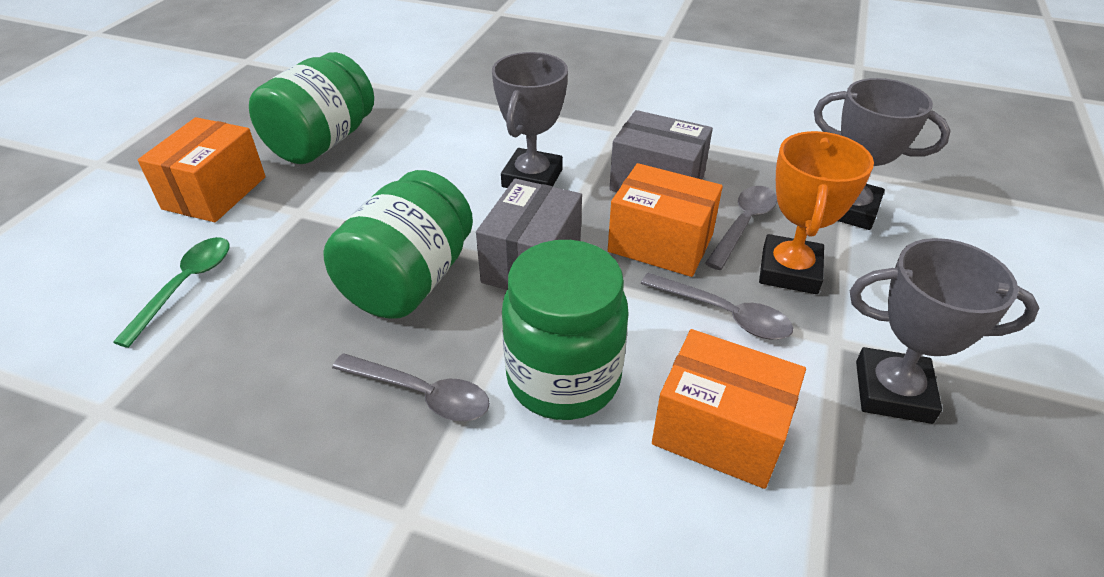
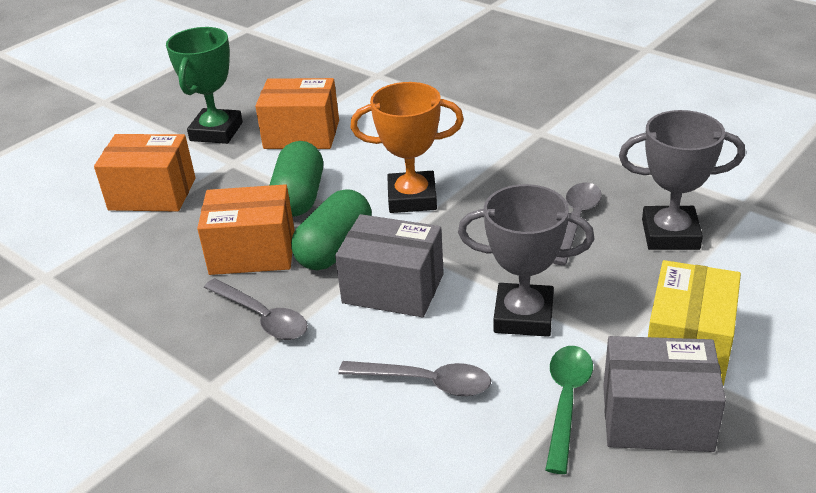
green capsule: 0 -> 2
green jar: 3 -> 0
green trophy: 0 -> 1
grey trophy: 3 -> 2
yellow box: 0 -> 1

